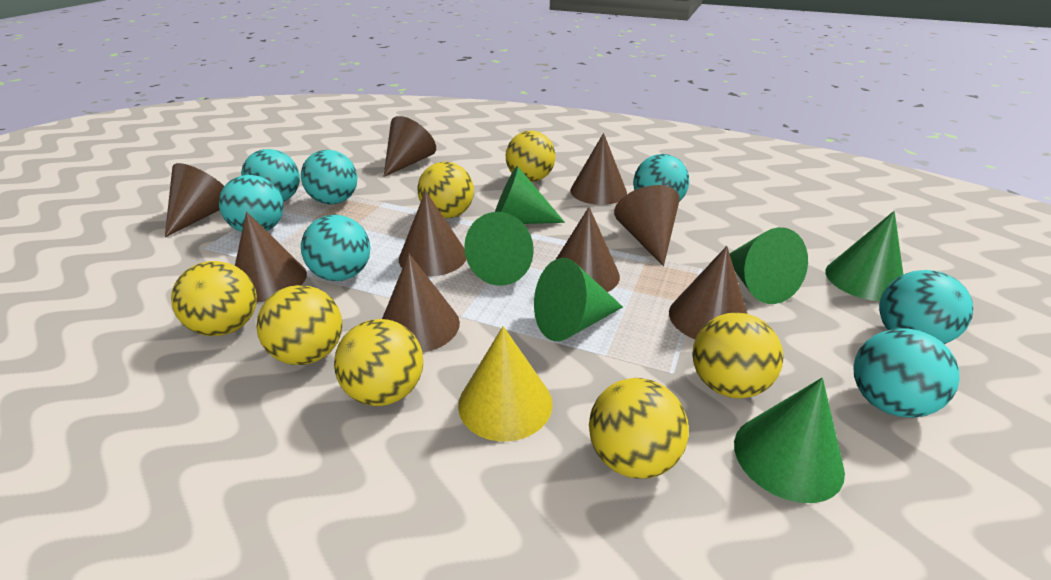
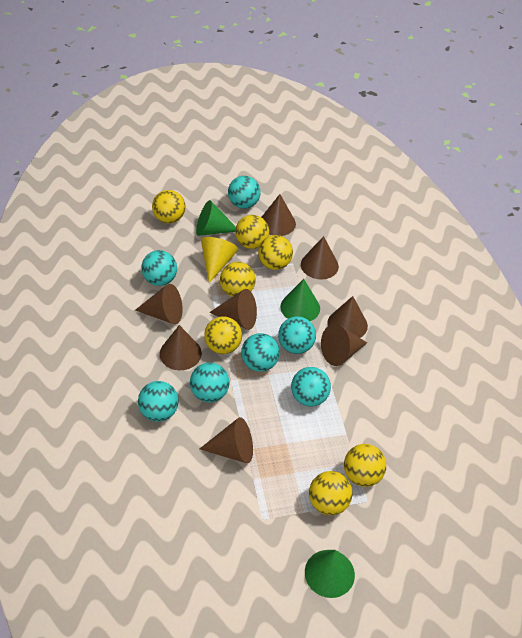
brown cone: 9 -> 8
green cone: 6 -> 3

